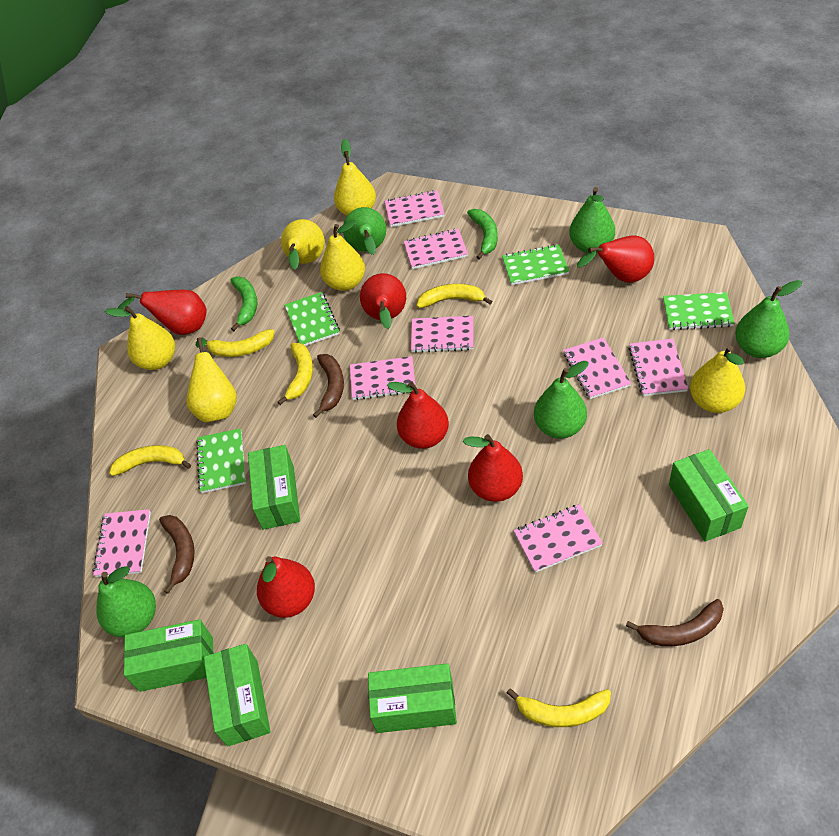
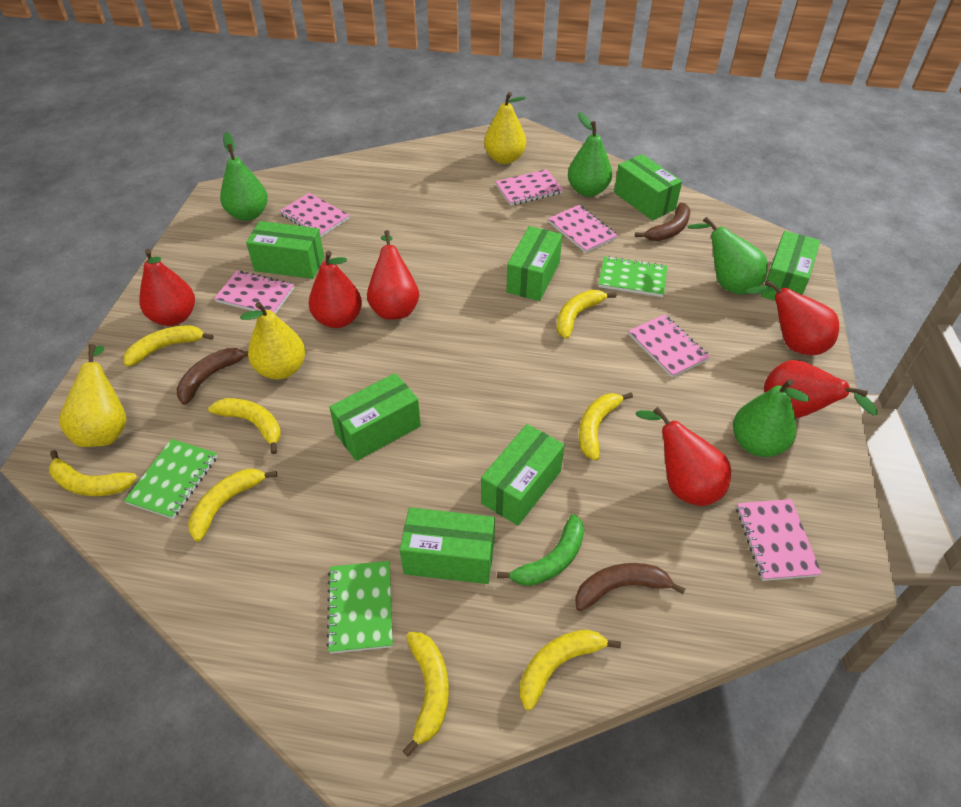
green banana: 2 -> 1
green box: 5 -> 7
green notebook: 4 -> 3
green pear: 5 -> 4
pink notebook: 8 -> 6
yellow banana: 5 -> 8
yellow pear: 6 -> 3

